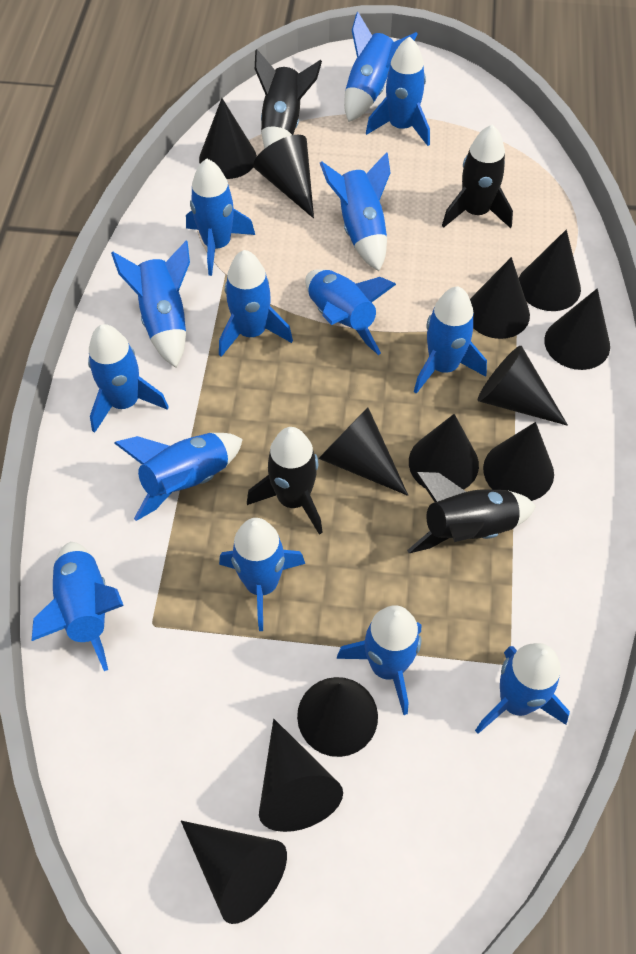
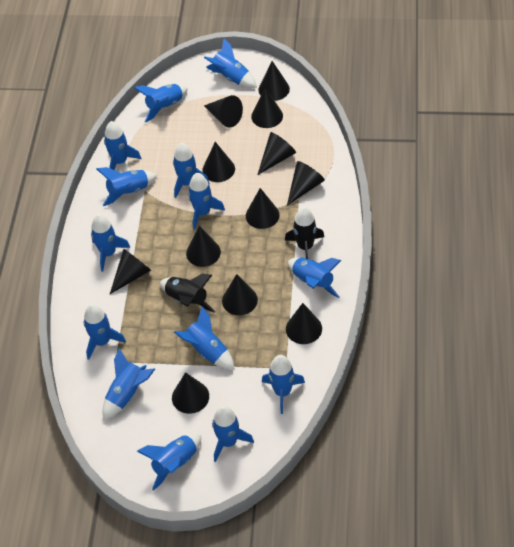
black rocket: 4 -> 2

